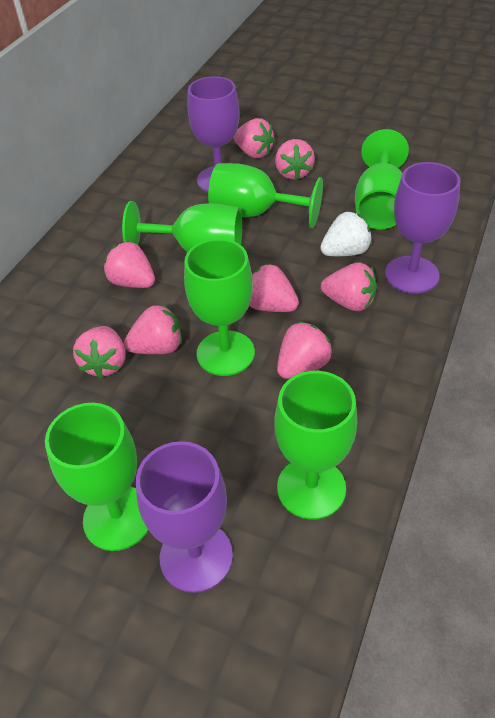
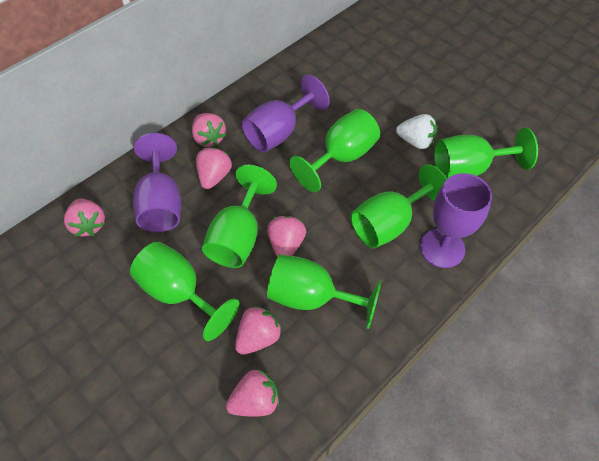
pink strawberry: 8 -> 6

